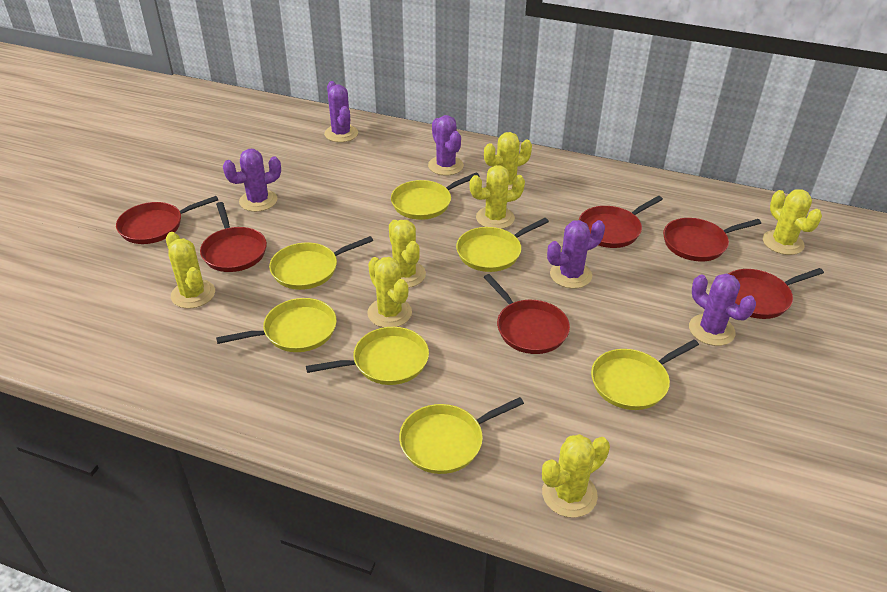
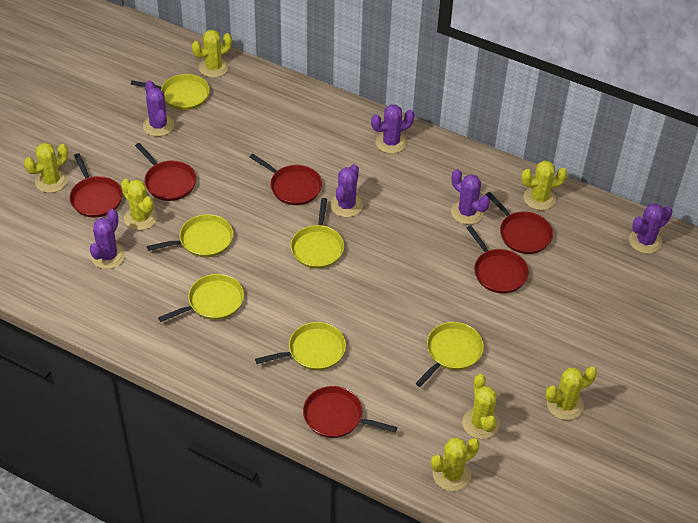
purple cactus: 5 -> 6
yellow pan: 7 -> 6

